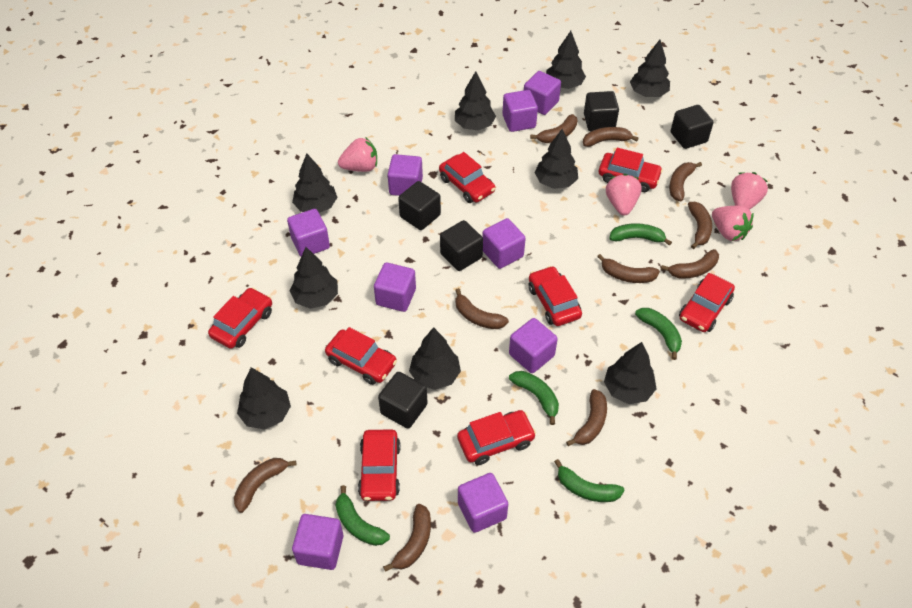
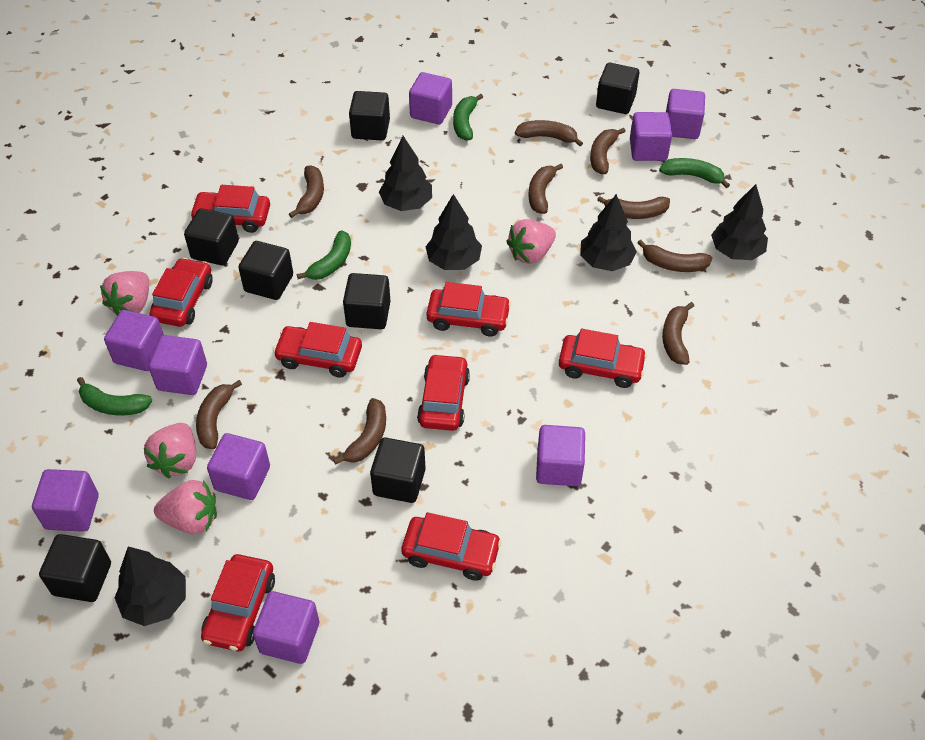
black cube: 5 -> 7
black tree: 9 -> 5
brown banana: 10 -> 9
green banana: 5 -> 4

